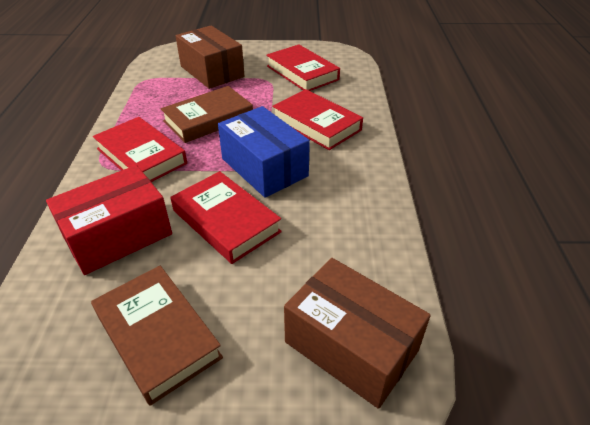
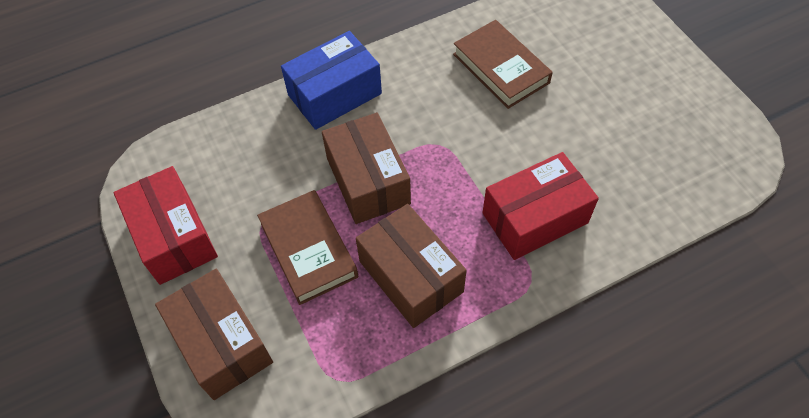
brown box: 2 -> 3
red book: 4 -> 0
red box: 1 -> 2

